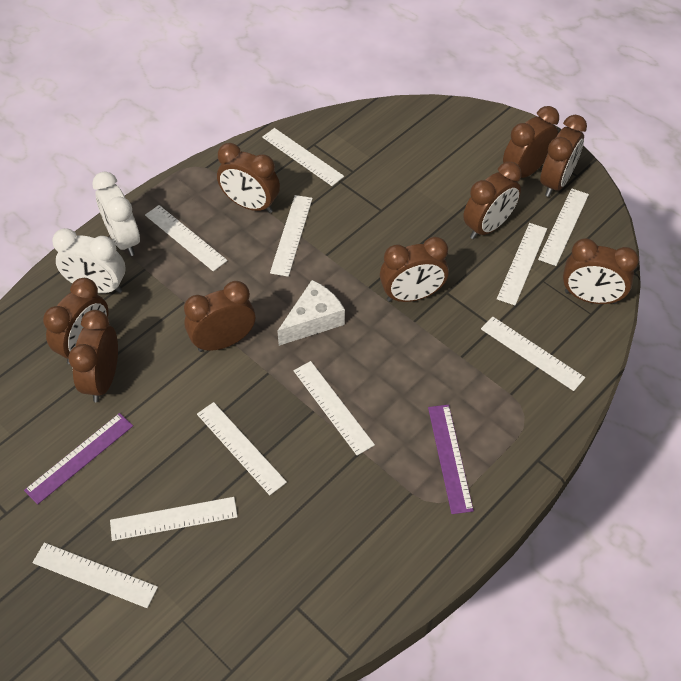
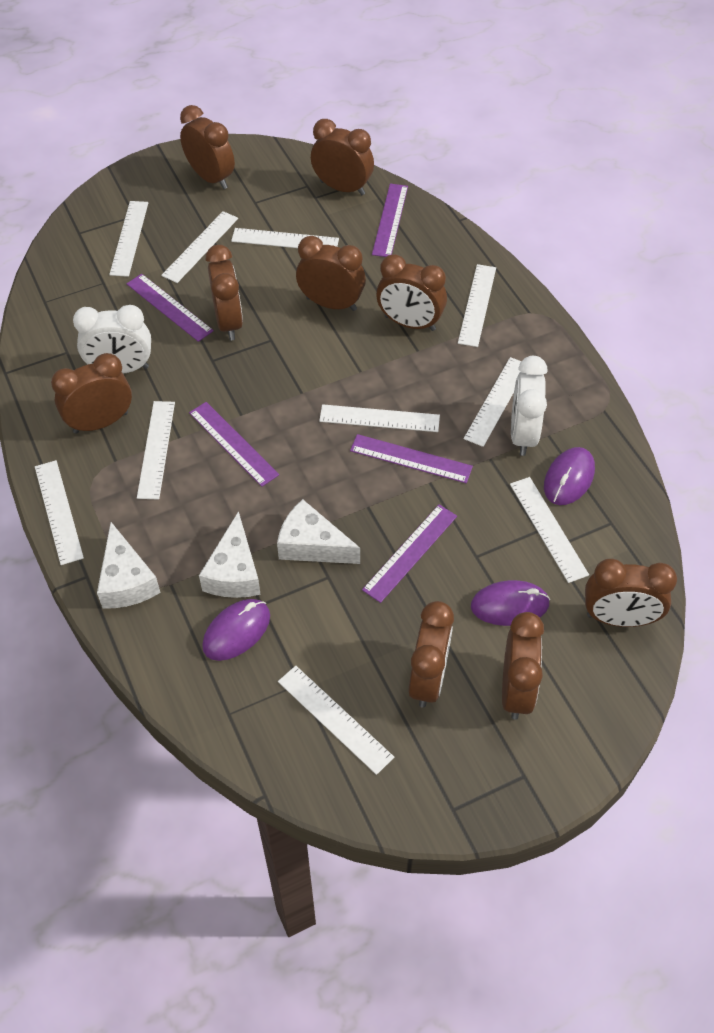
purple mouse: 0 -> 3
purple ruler: 2 -> 5
white cheese: 1 -> 3

